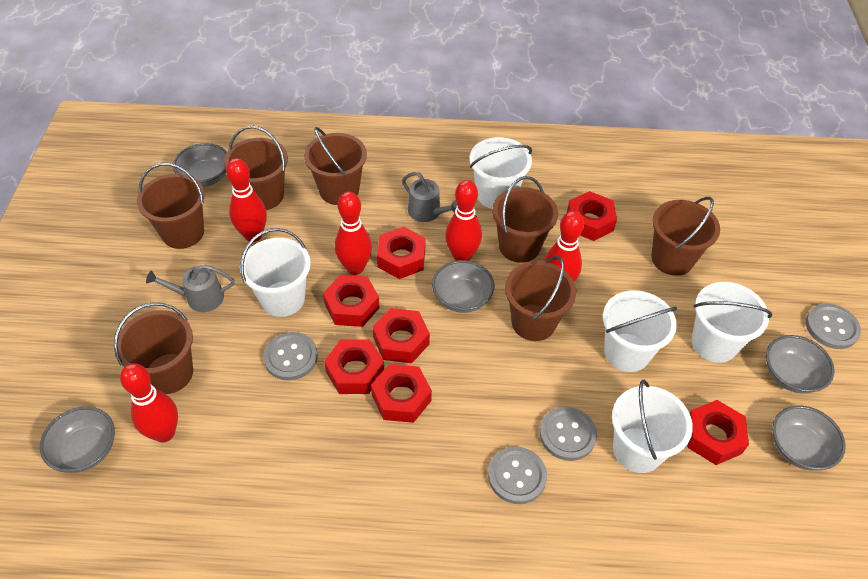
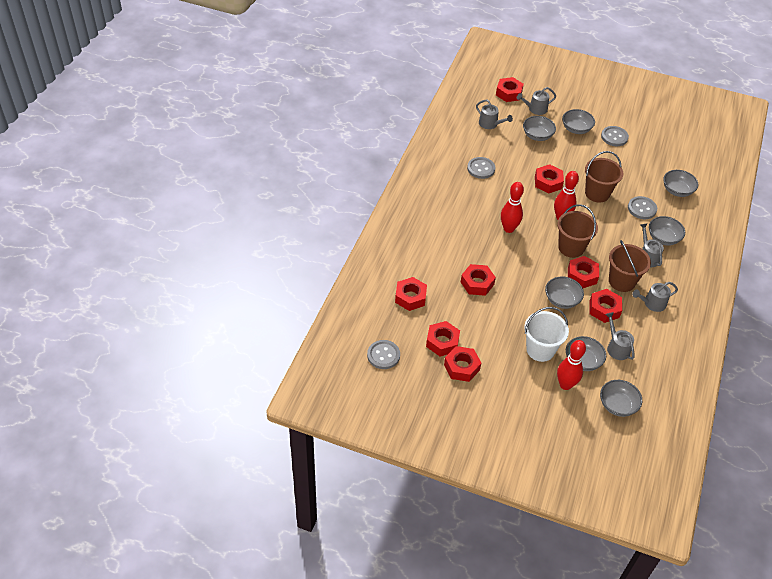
brown bucket: 7 -> 3
grey bowl: 5 -> 7
grey watering can: 2 -> 5
red bowling pin: 5 -> 3
red nut: 7 -> 8
white bucket: 5 -> 1

